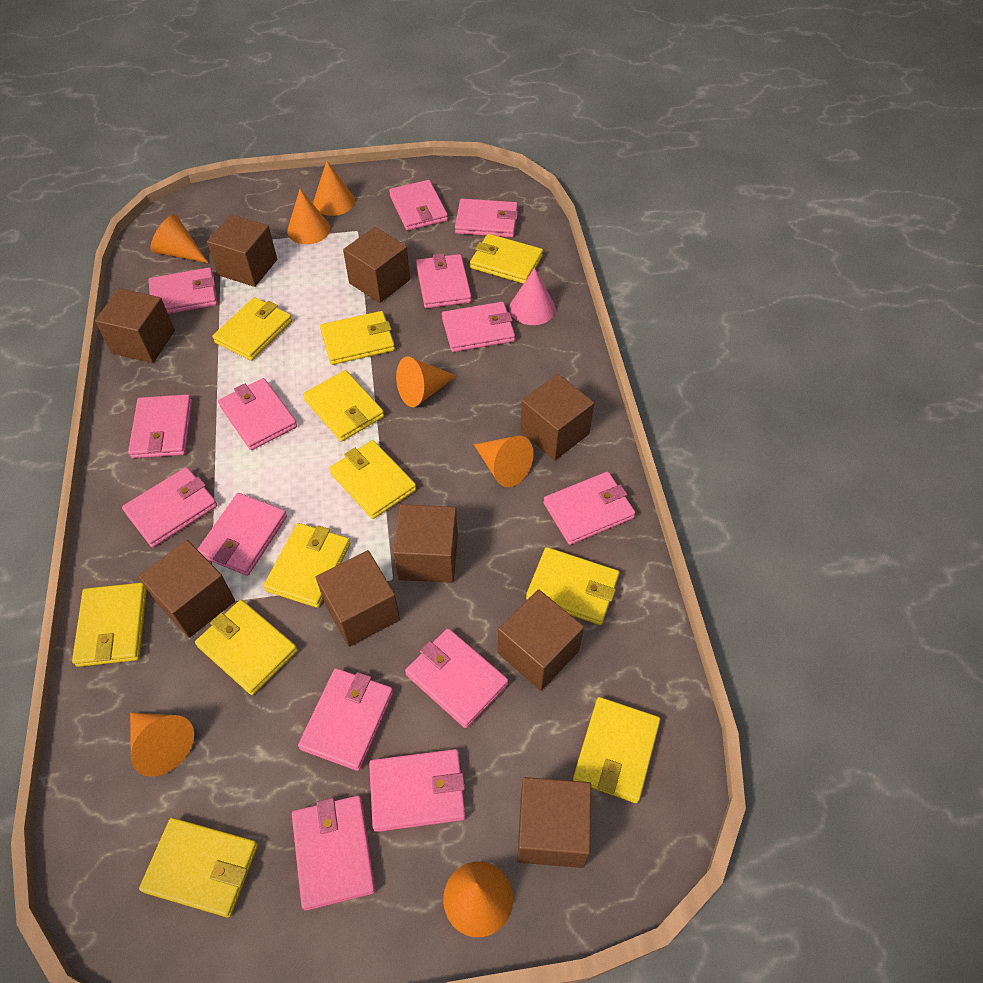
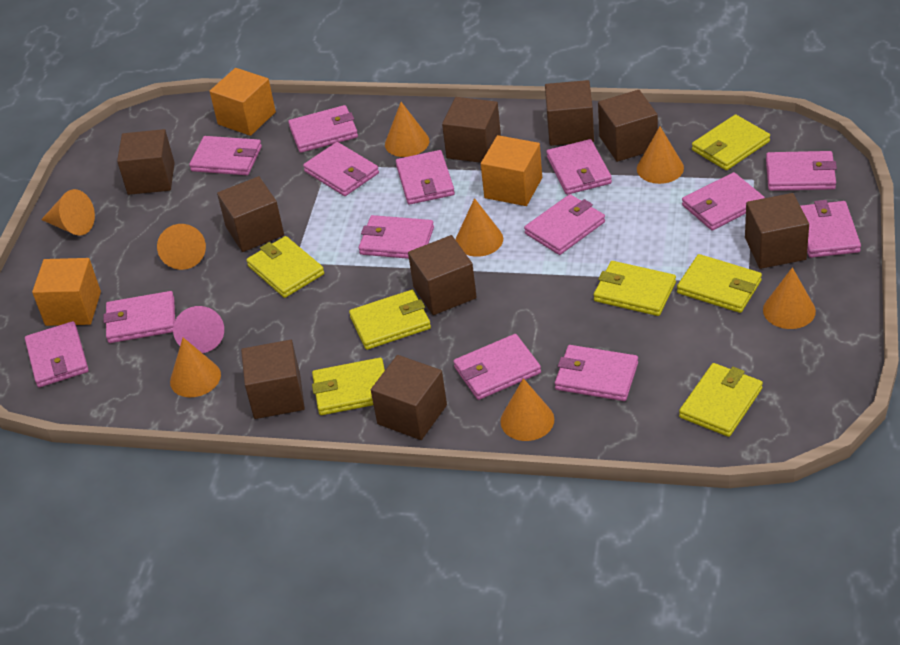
orange cone: 7 -> 8
orange cube: 0 -> 3
yellow wallet: 11 -> 7

